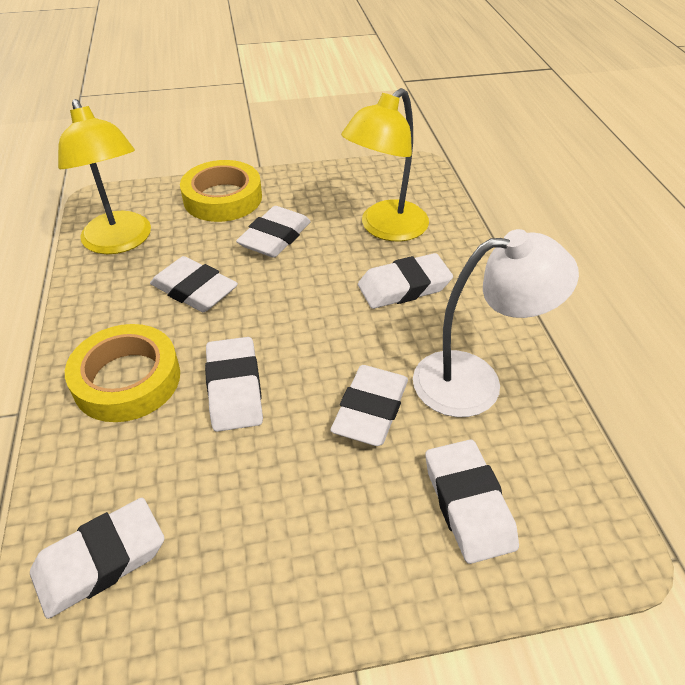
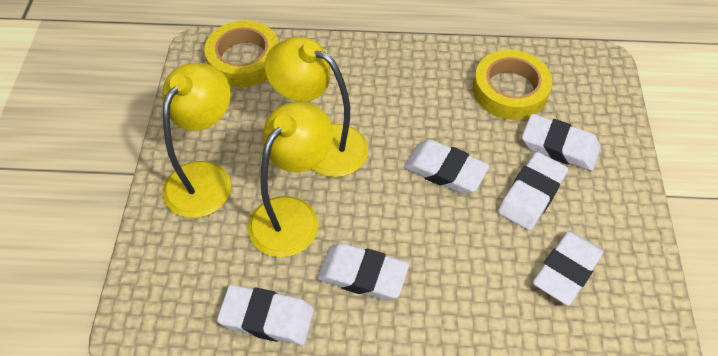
white eraser: 7 -> 6
white lamp: 1 -> 0
yellow lamp: 2 -> 3

